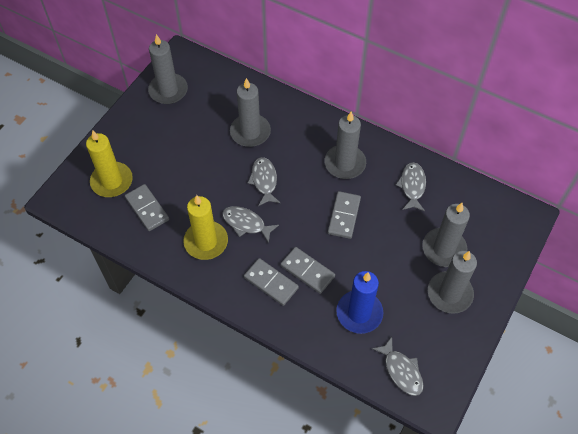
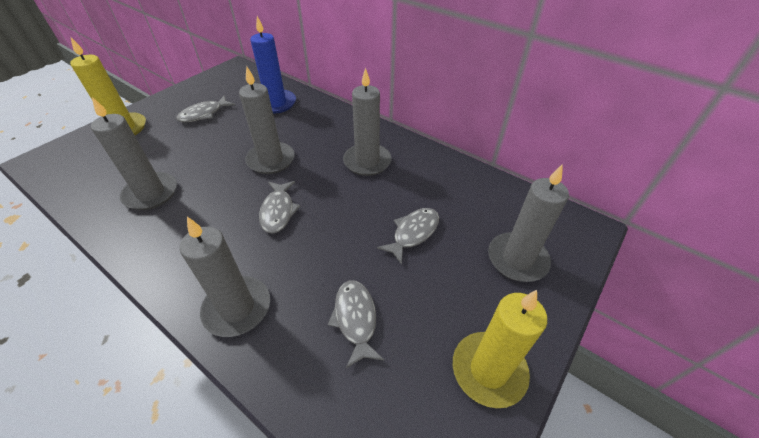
grey domino: 4 -> 0

